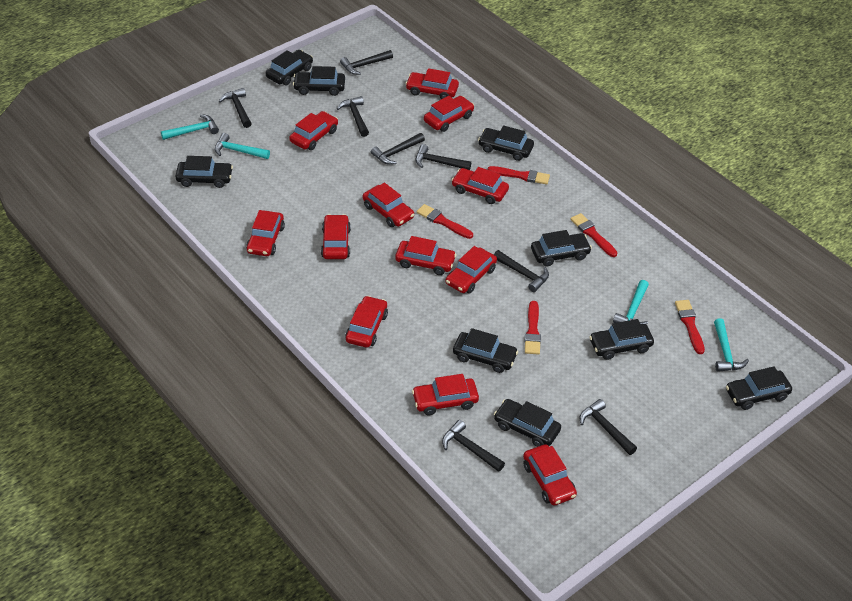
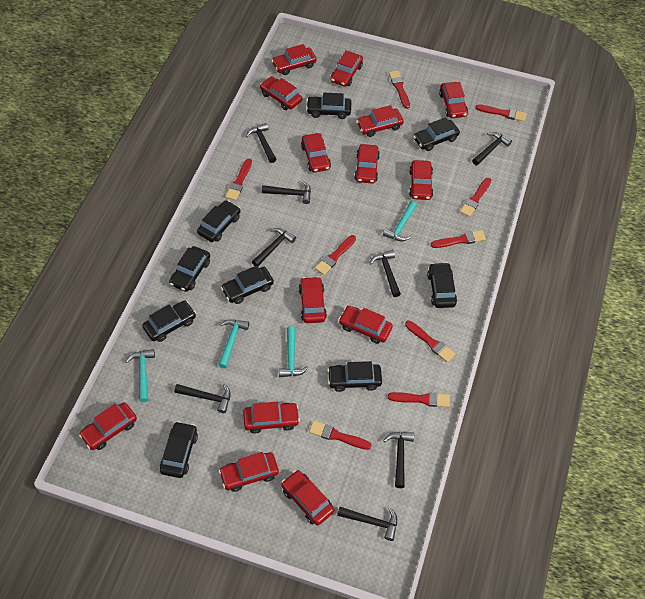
red brush: 5 -> 9
red car: 12 -> 14

